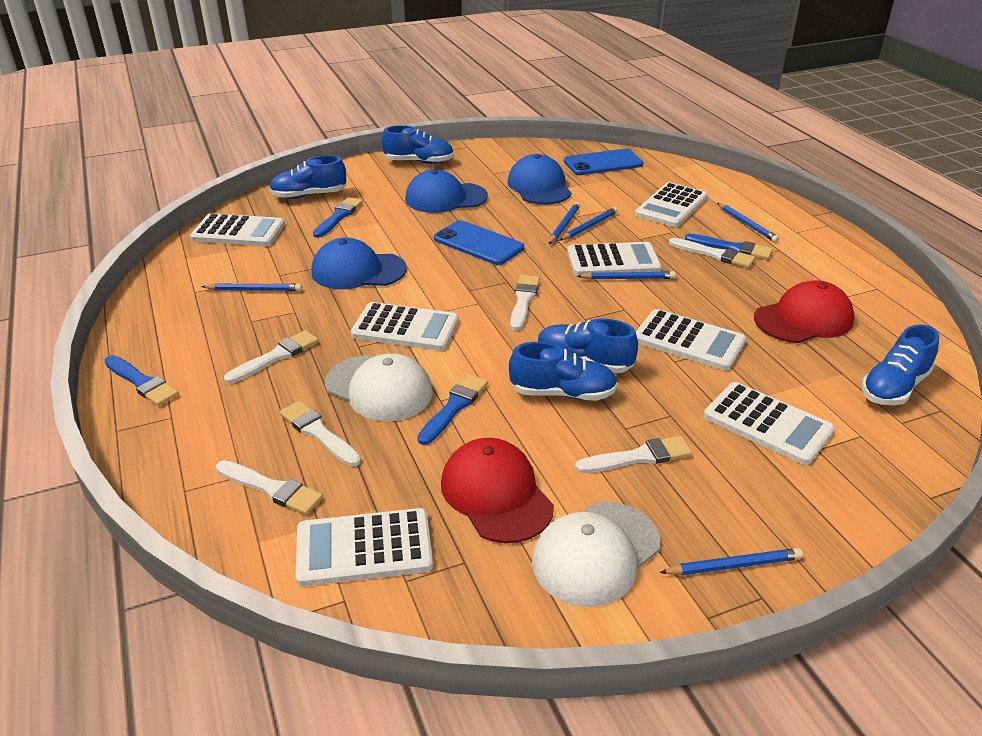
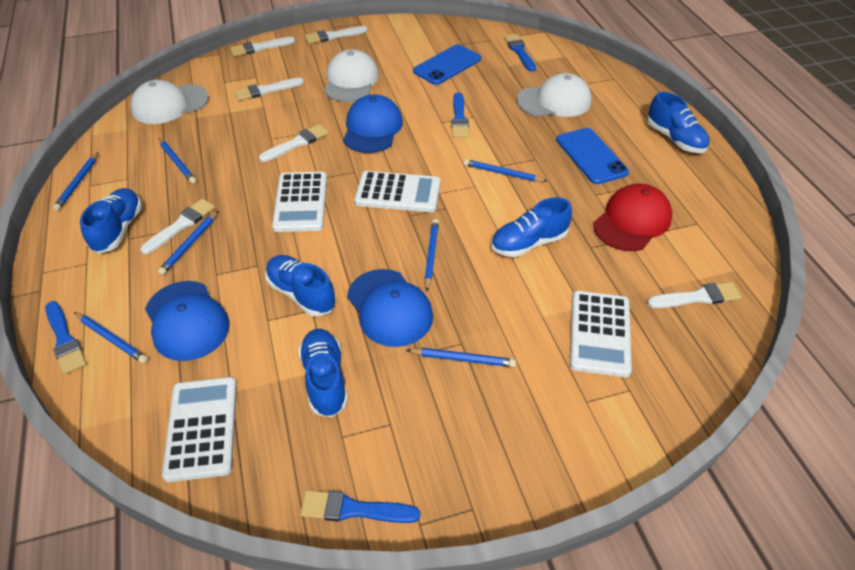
blue pencil: 6 -> 7
red cap: 2 -> 1
white calculator: 7 -> 4
white cap: 2 -> 3

